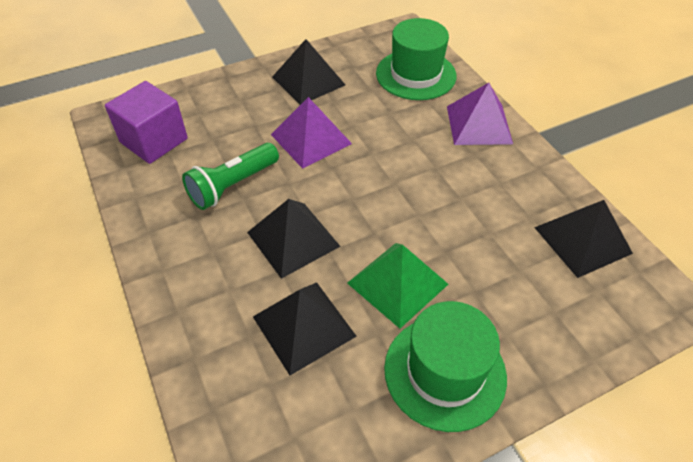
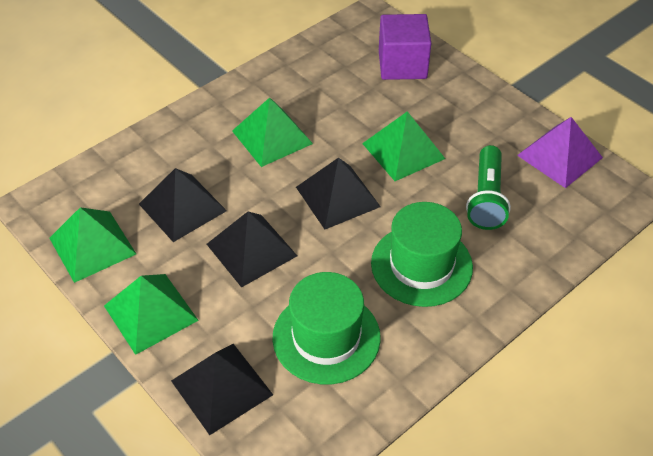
green pyramid: 1 -> 4
purple pyramid: 2 -> 1

